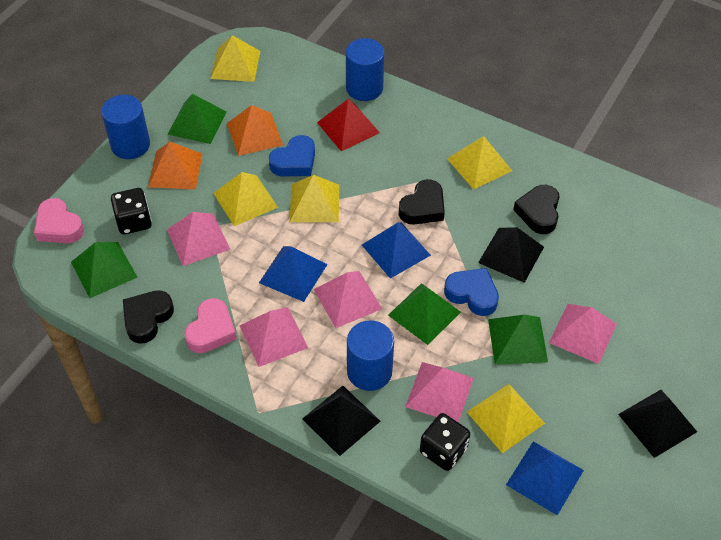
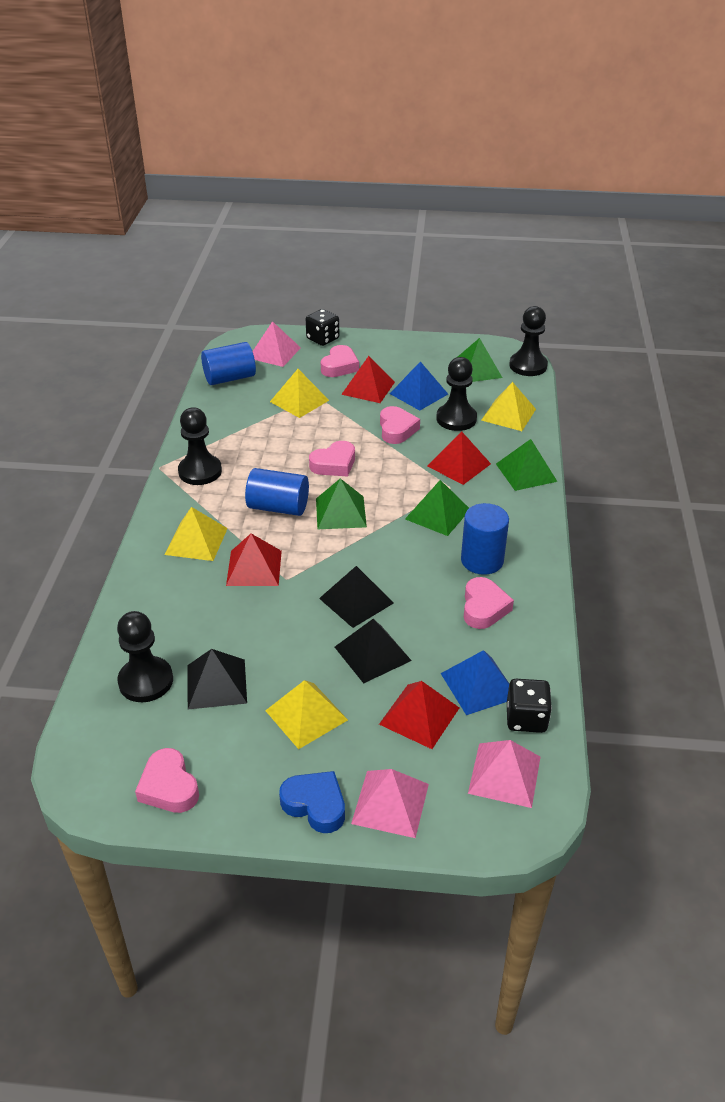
black heart: 3 -> 0
black pawn: 0 -> 4
blue heart: 2 -> 1
blue pyramid: 3 -> 2
orange pyramid: 2 -> 0
pink heart: 2 -> 5
pink pyramid: 5 -> 3
red pyramid: 1 -> 4
yellow pyramid: 5 -> 4

